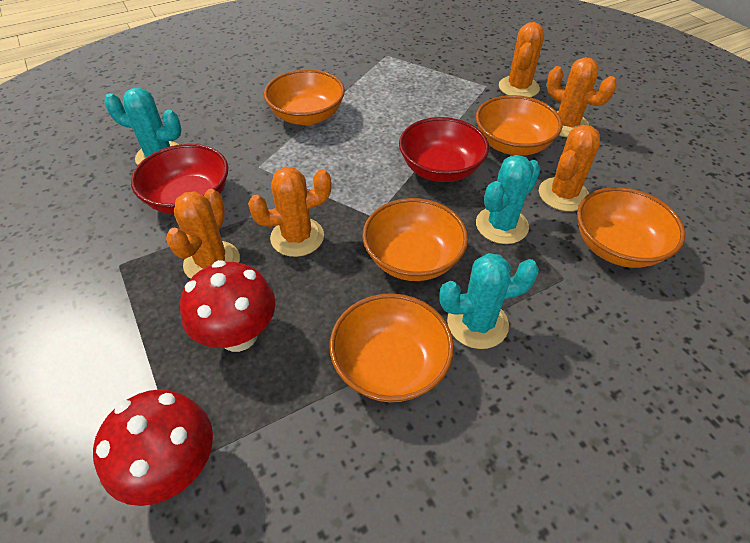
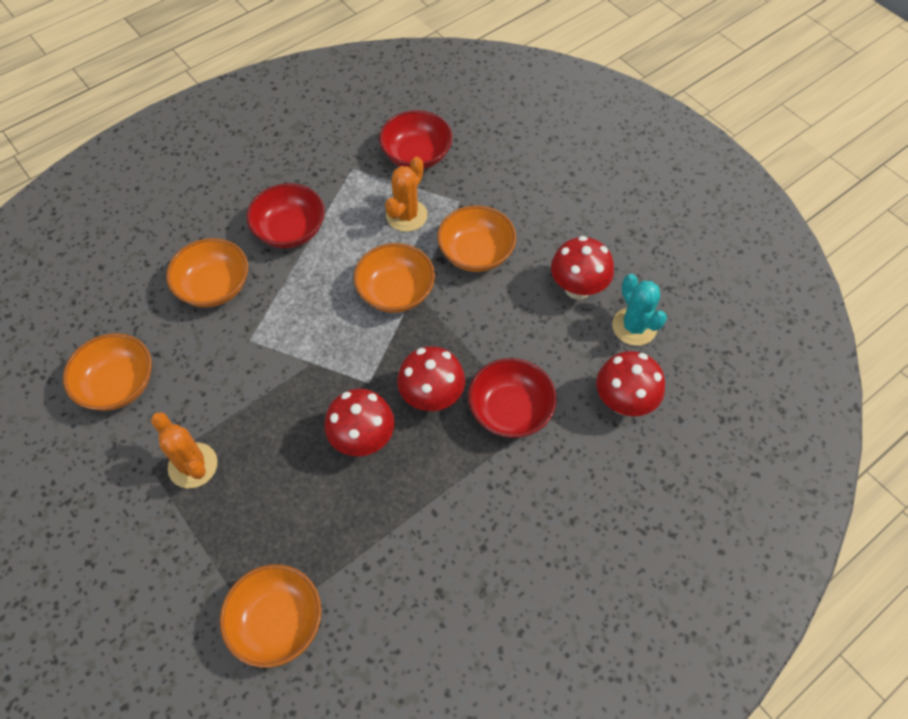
orange cactus: 5 -> 2
red bowl: 2 -> 3
red mushroom: 2 -> 4
turquoise cactus: 3 -> 1

